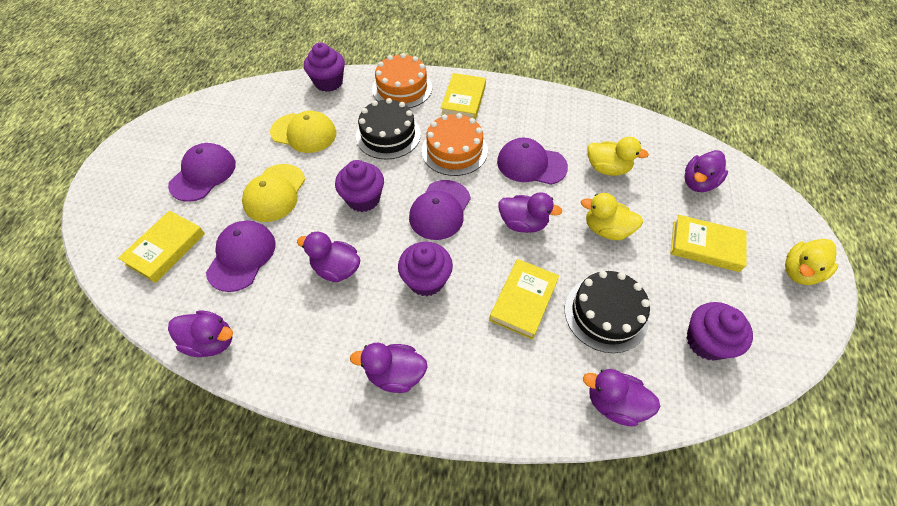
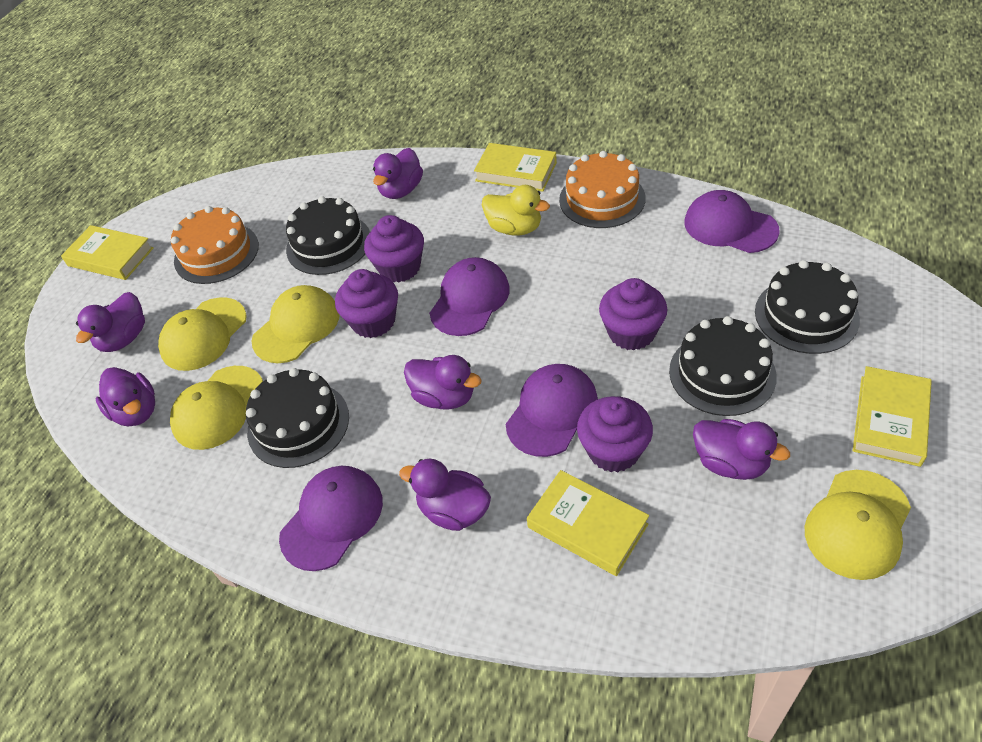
black cake: 2 -> 4
yellow cap: 2 -> 4
yellow duck: 3 -> 1

